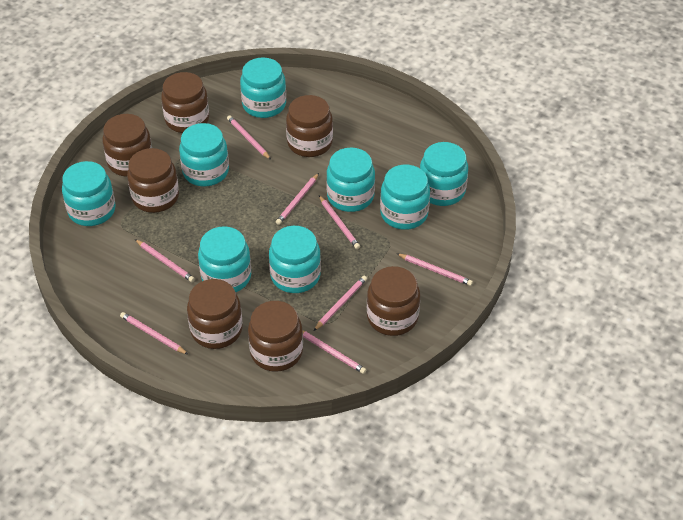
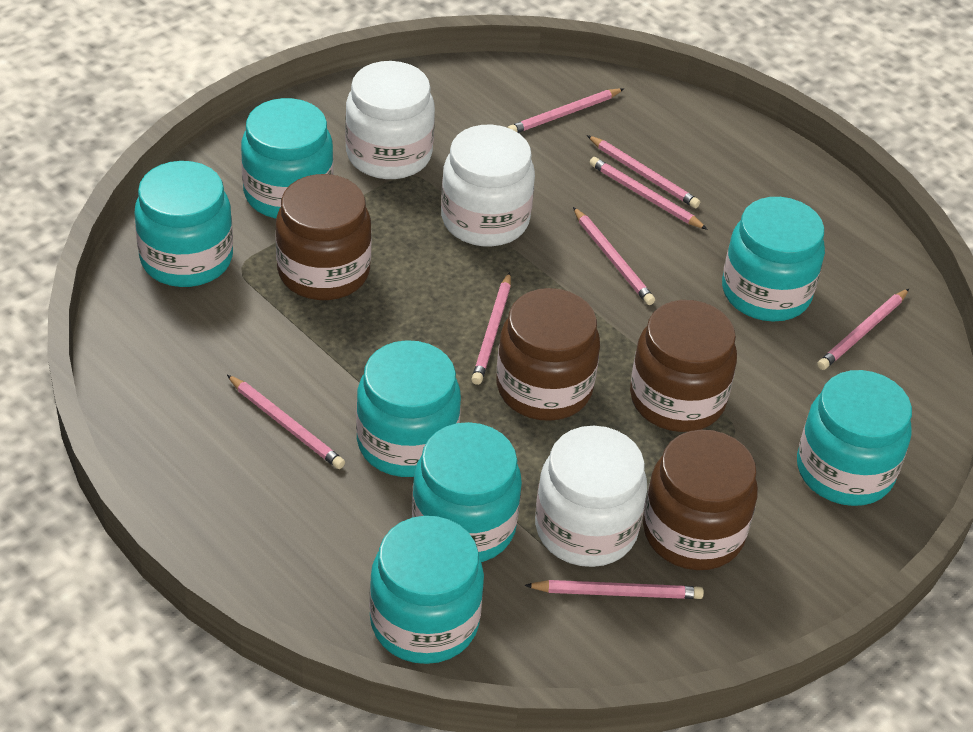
brown jar: 7 -> 4
turquoise jar: 8 -> 7
white jar: 0 -> 3

